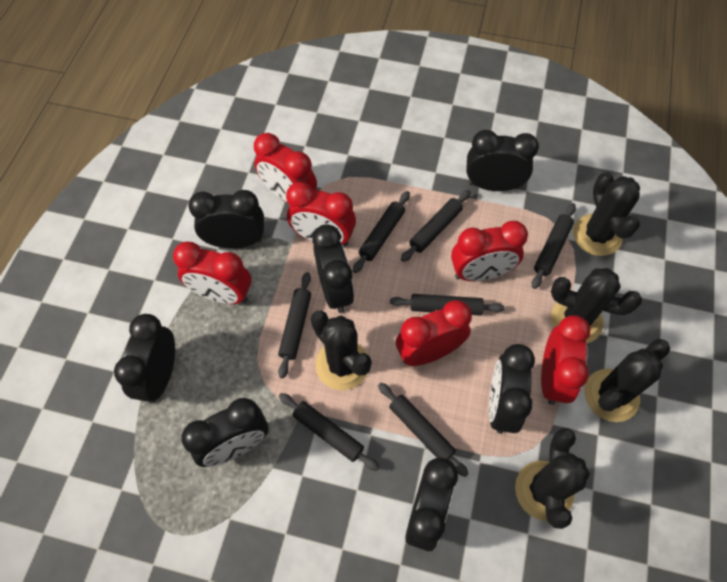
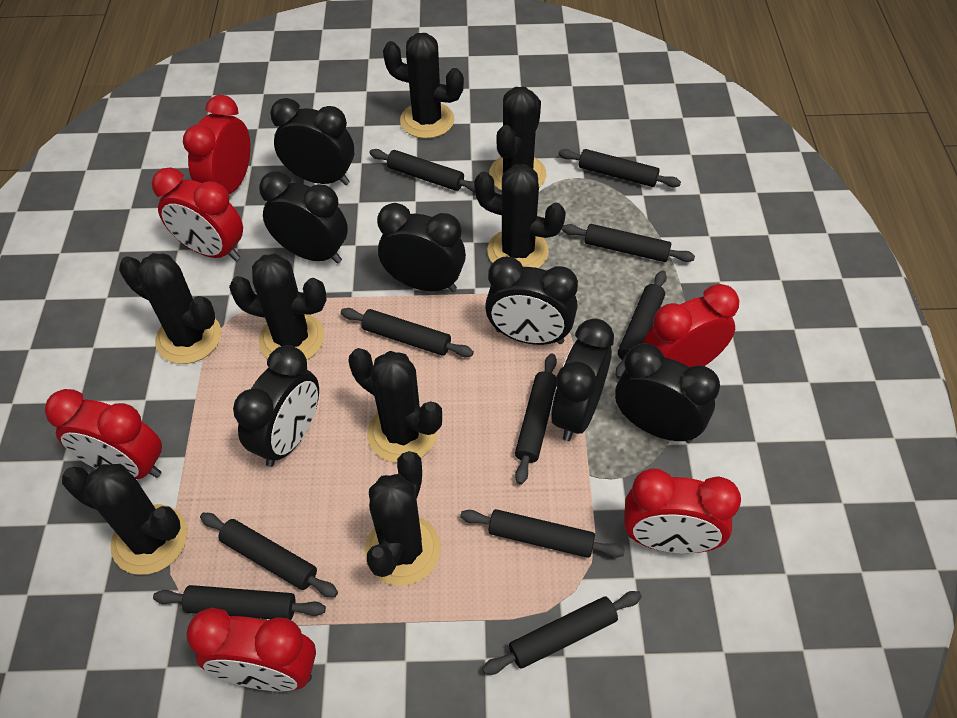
black cactus: 5 -> 8
black rolling pin: 7 -> 10

